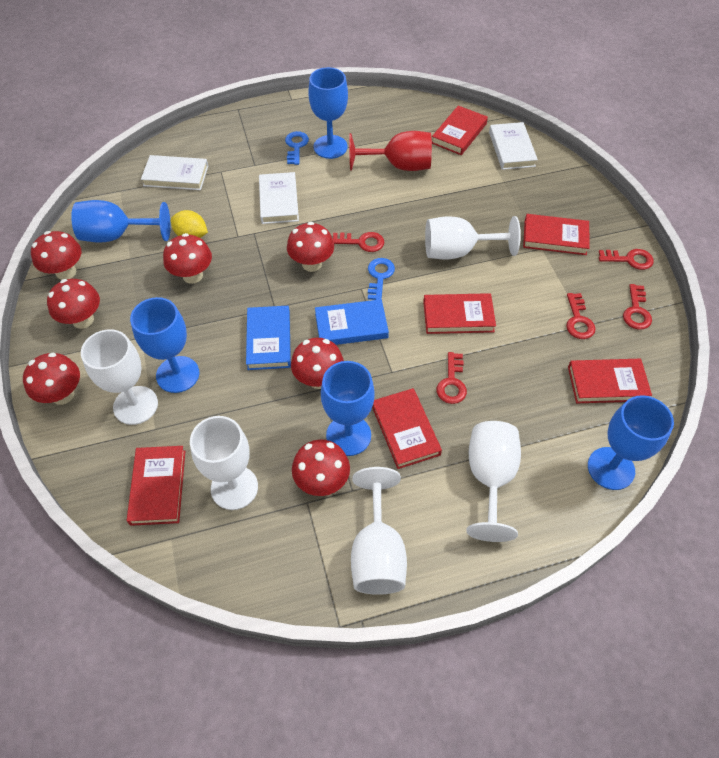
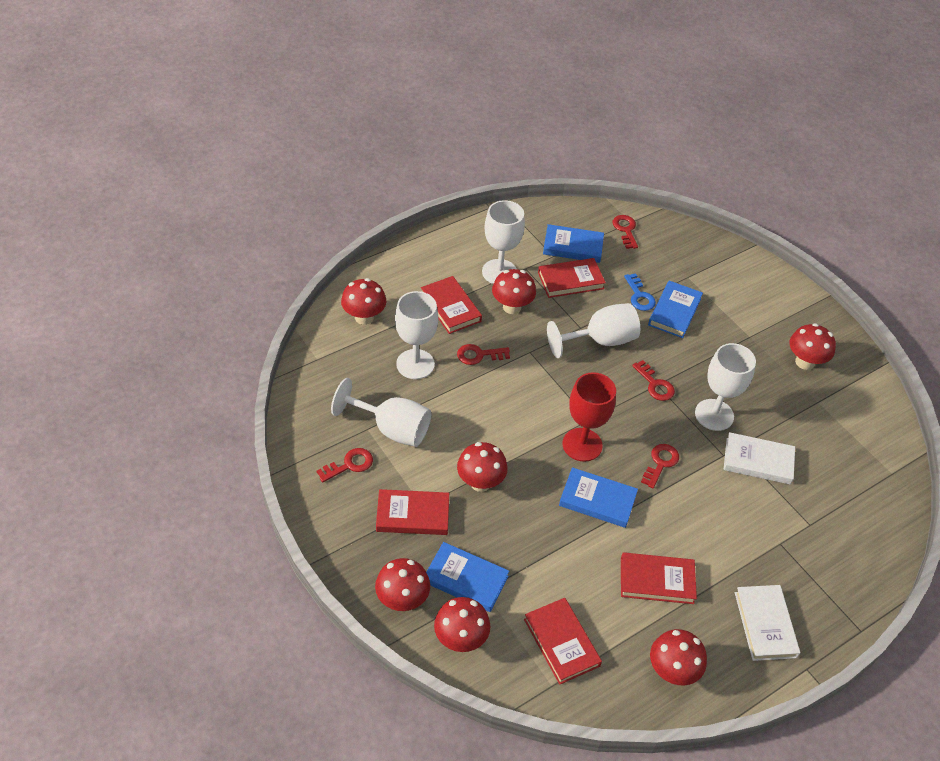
blue book: 2 -> 4
blue goblet: 5 -> 0
blue key: 2 -> 1
red book: 6 -> 5
white book: 3 -> 2
yellow lemon: 1 -> 0

